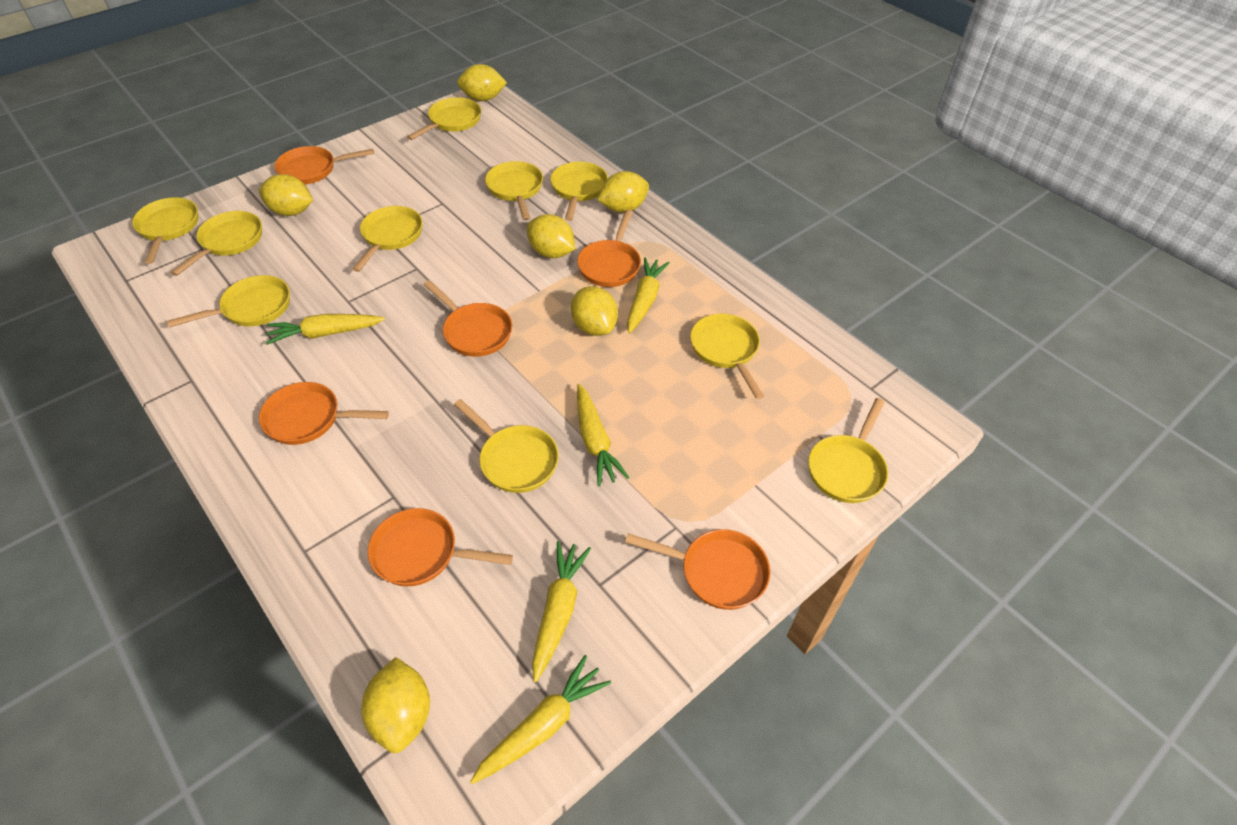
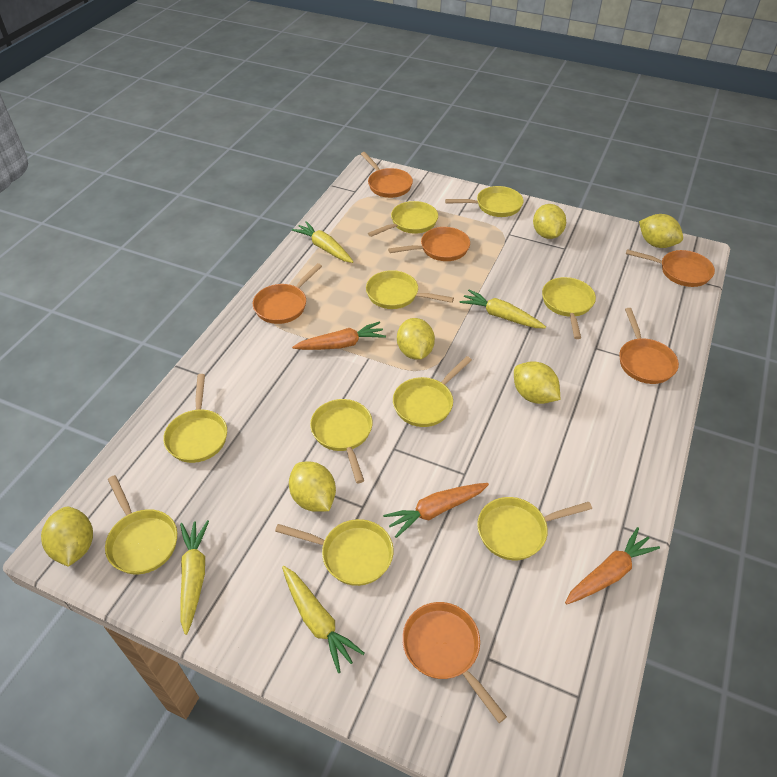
orange carrot: 0 -> 3
yellow carrot: 5 -> 4

